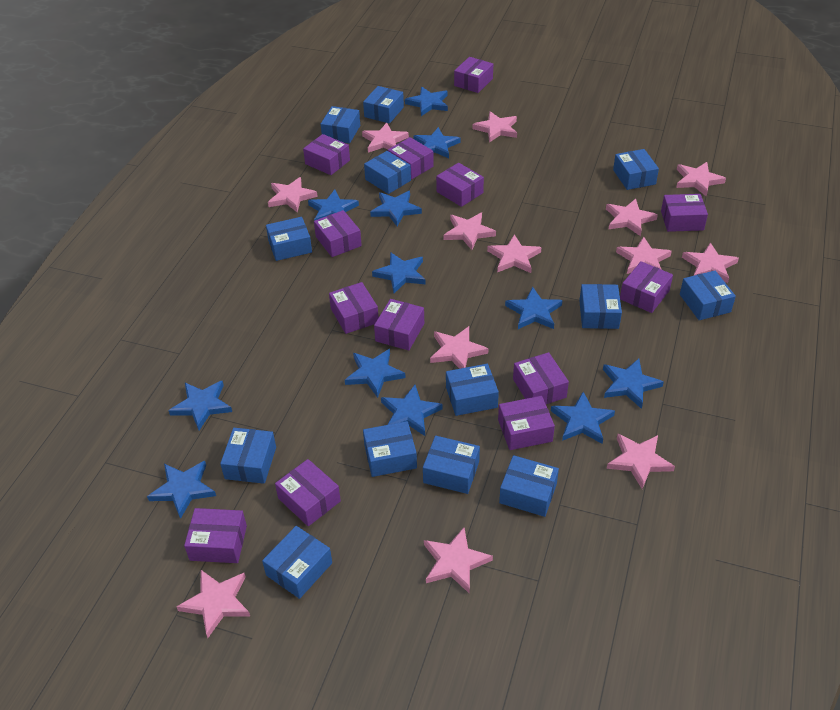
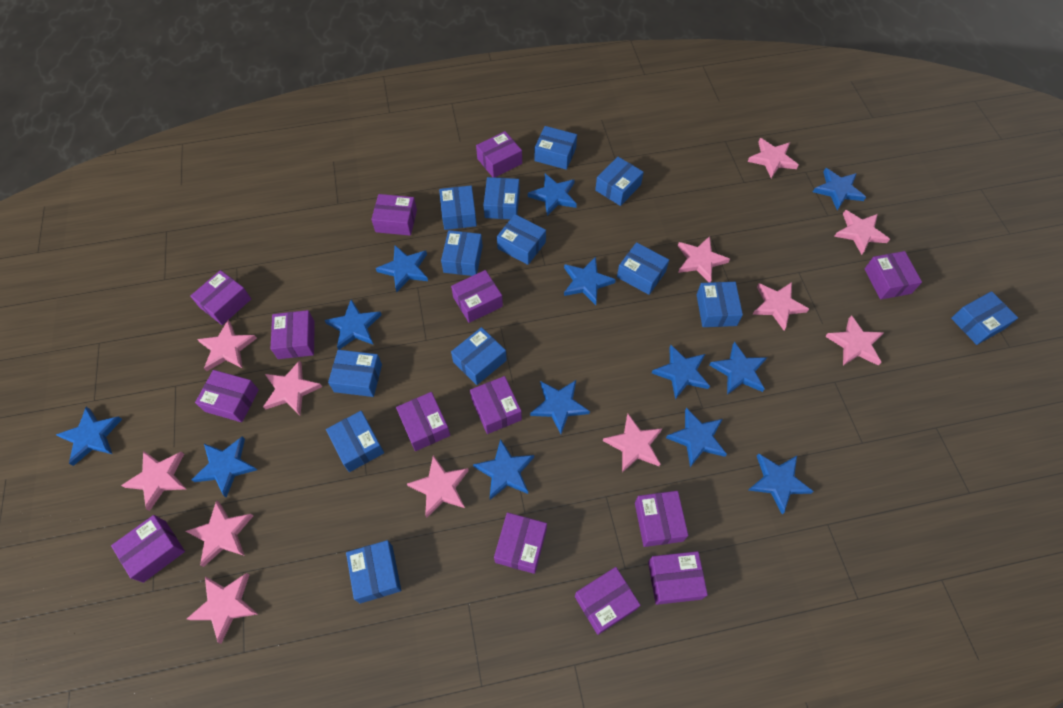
blue star: 12 -> 13
pink star: 13 -> 12
purple box: 13 -> 14

